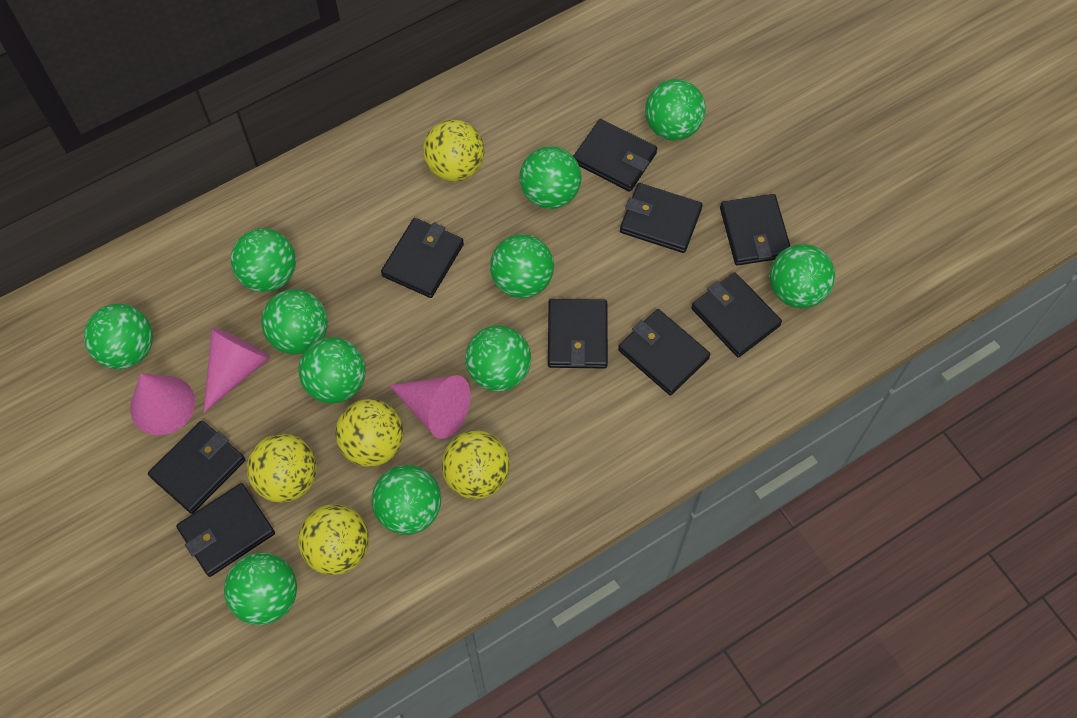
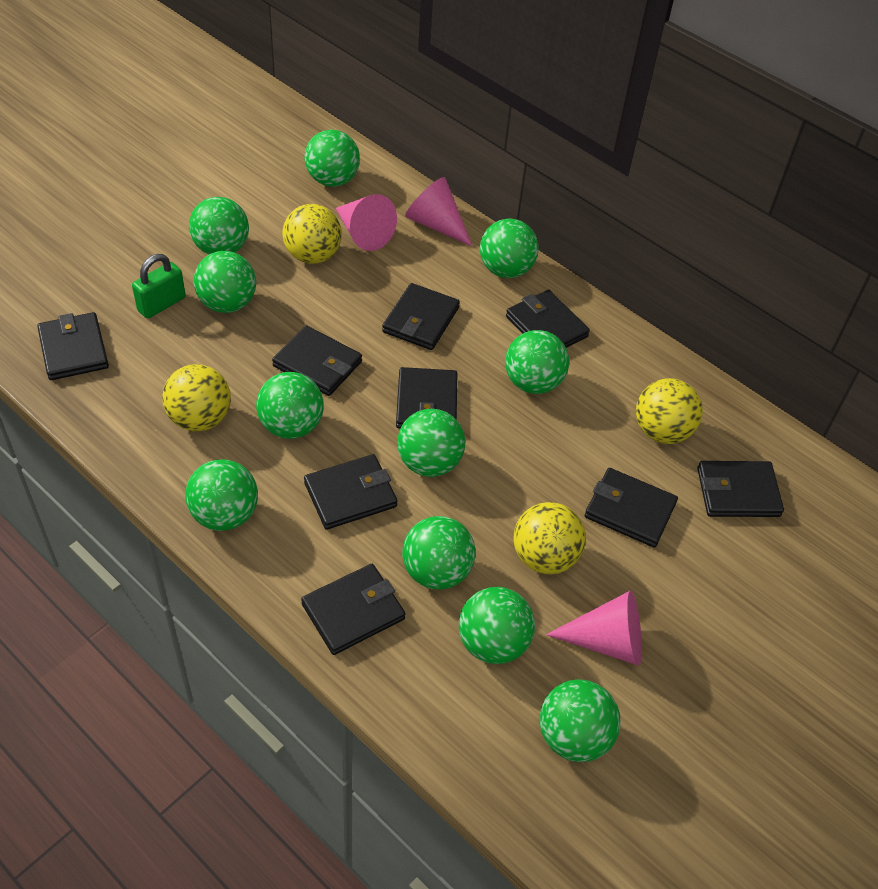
green padlock: 0 -> 1
yellow ball: 5 -> 4

